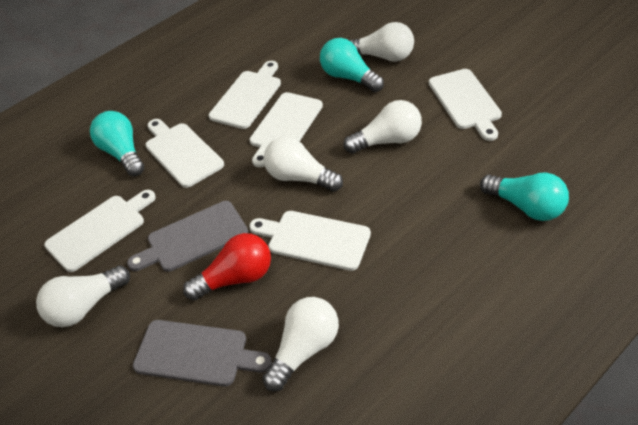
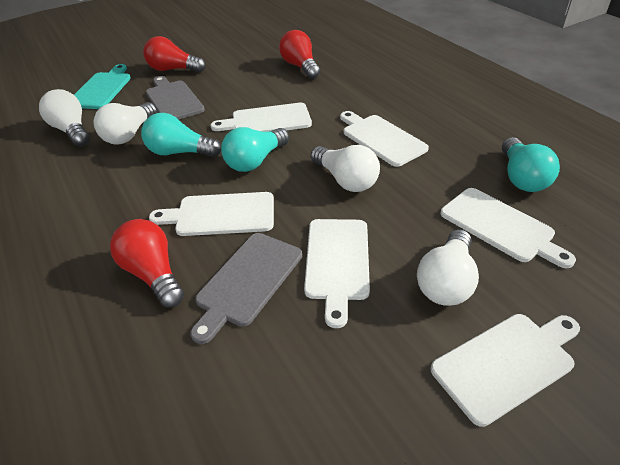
red light bulb: 1 -> 3
turquoise cutting board: 0 -> 1
white light bulb: 5 -> 4

